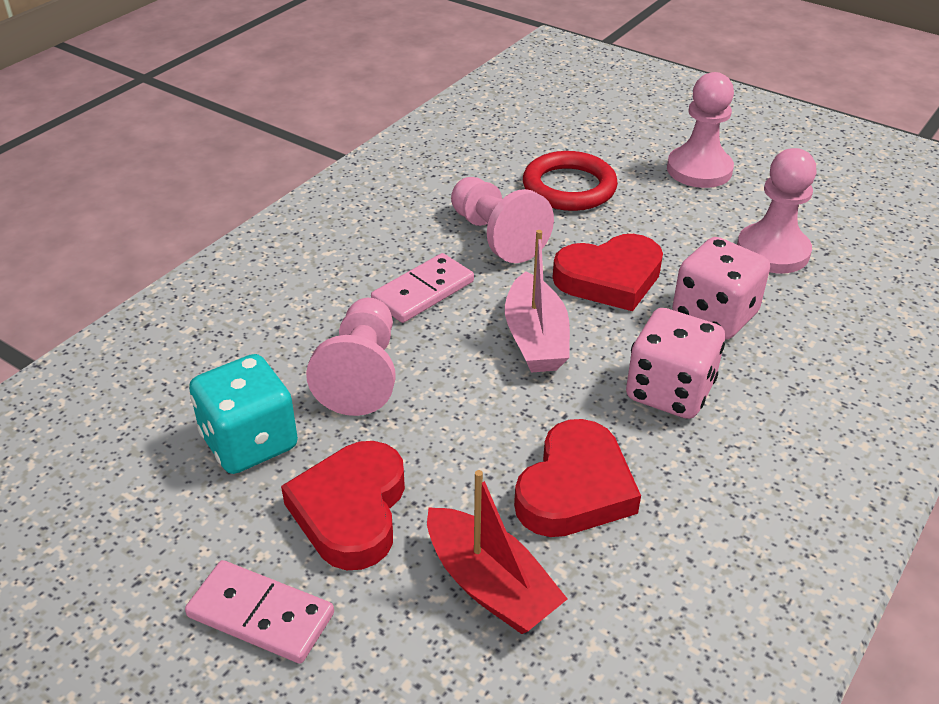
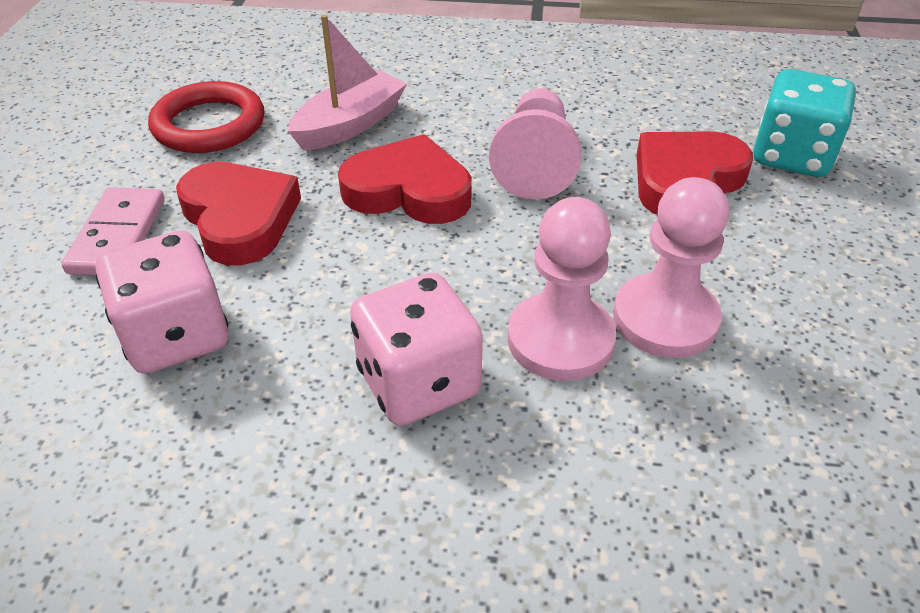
pink domino: 2 -> 1
pink pawn: 4 -> 3
red boat: 1 -> 0

